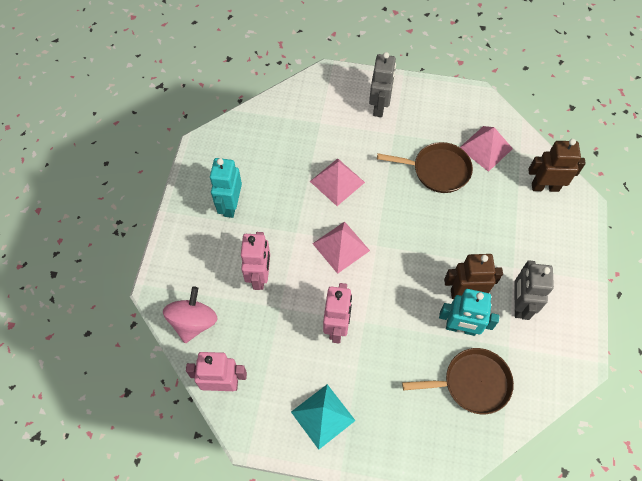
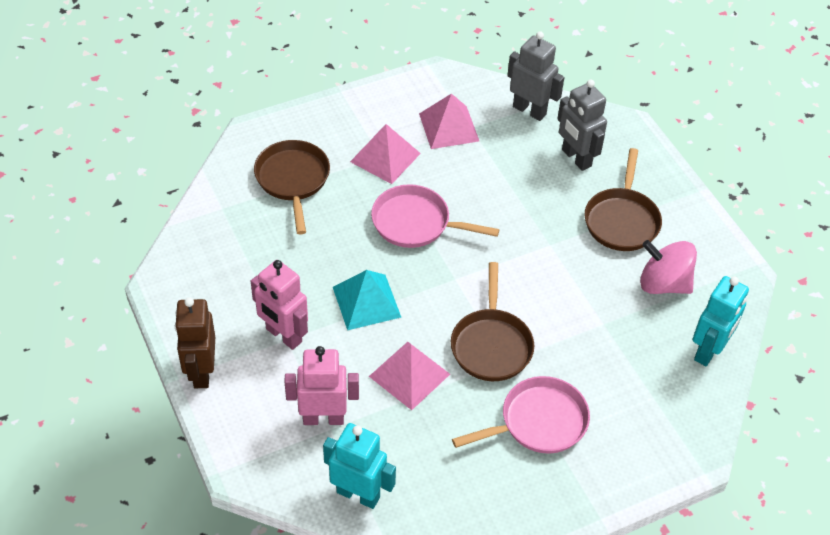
brown pan: 2 -> 3
brown robot: 2 -> 1
pink pan: 0 -> 2
pink robot: 3 -> 2

